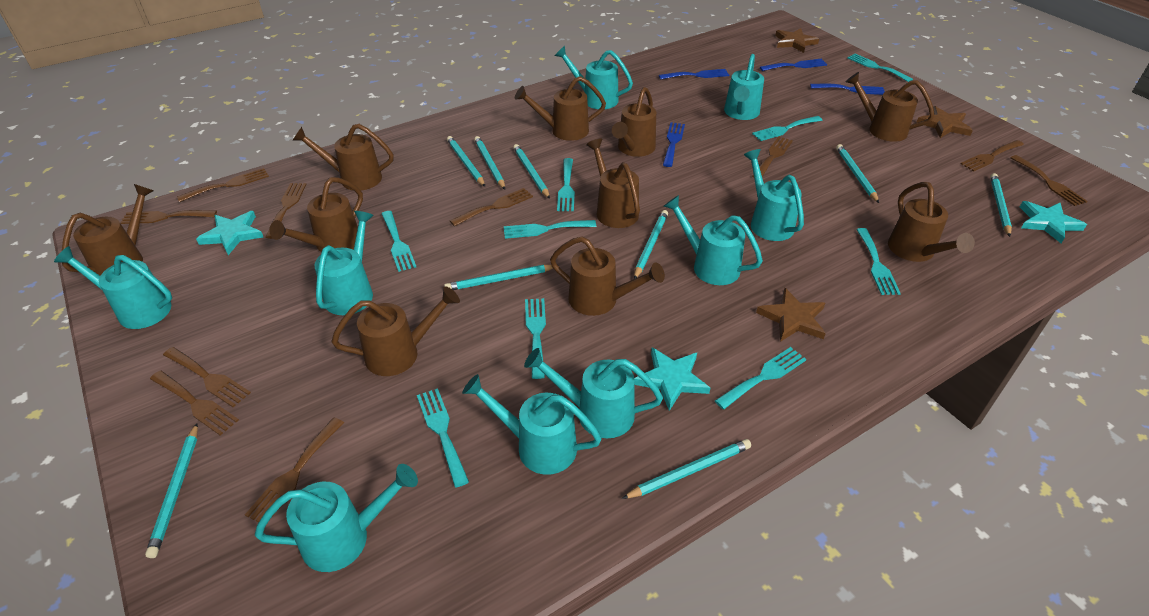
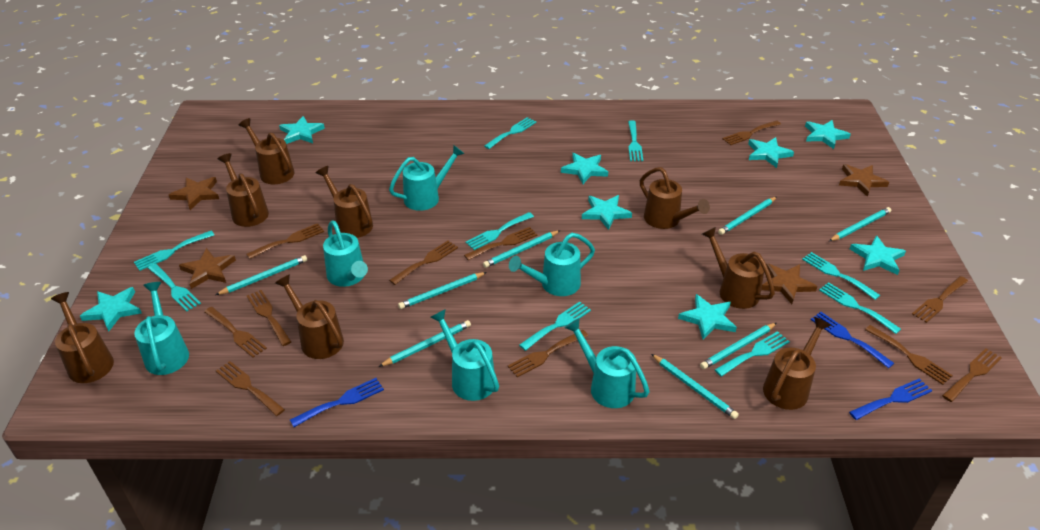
blue fork: 4 -> 3
brown fork: 10 -> 11
brown star: 3 -> 4
brown watering can: 10 -> 8
turquoise pencil: 9 -> 8
turquoise star: 3 -> 8
turquoise watering can: 9 -> 6

